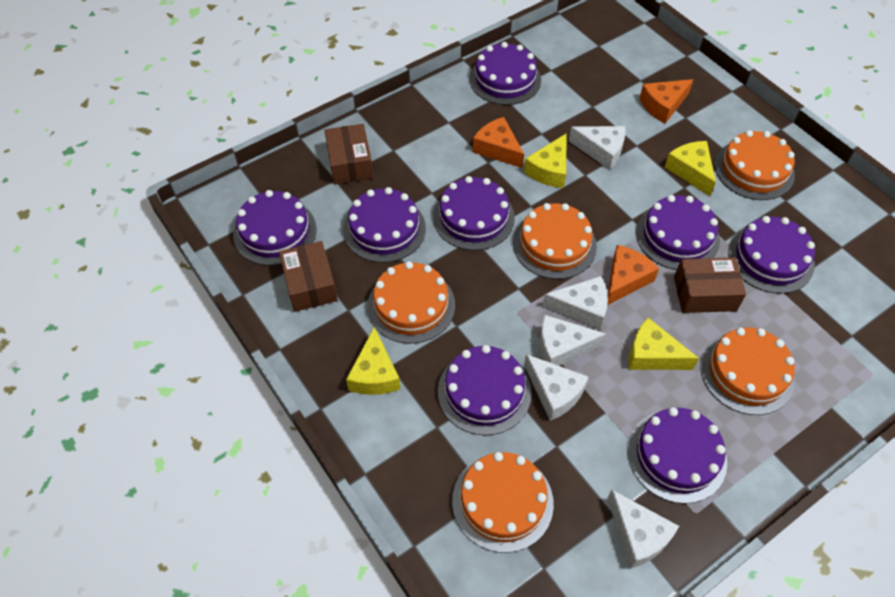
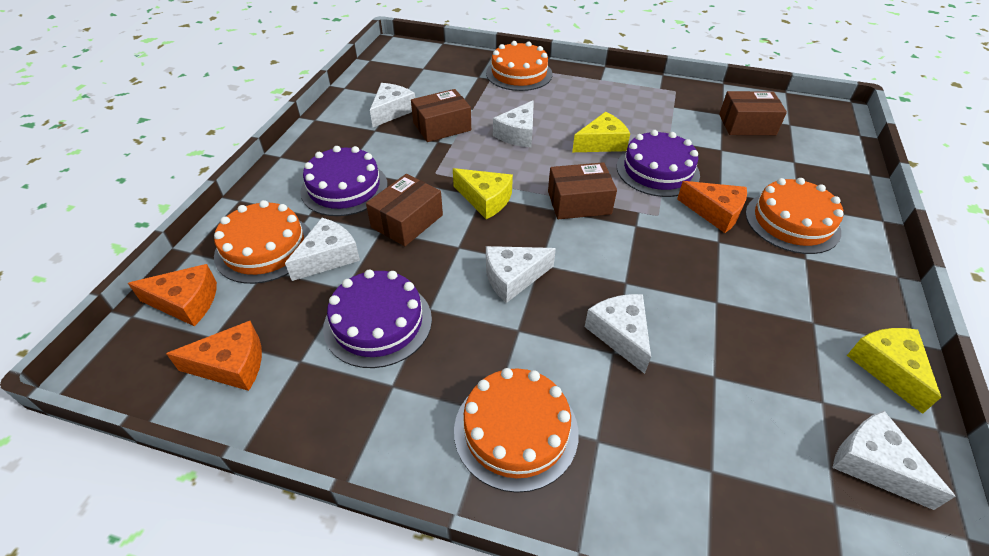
brown box: 3 -> 4
orange cake: 5 -> 4
purple cake: 8 -> 3
white cheese: 5 -> 6
yellow cheese: 4 -> 3

